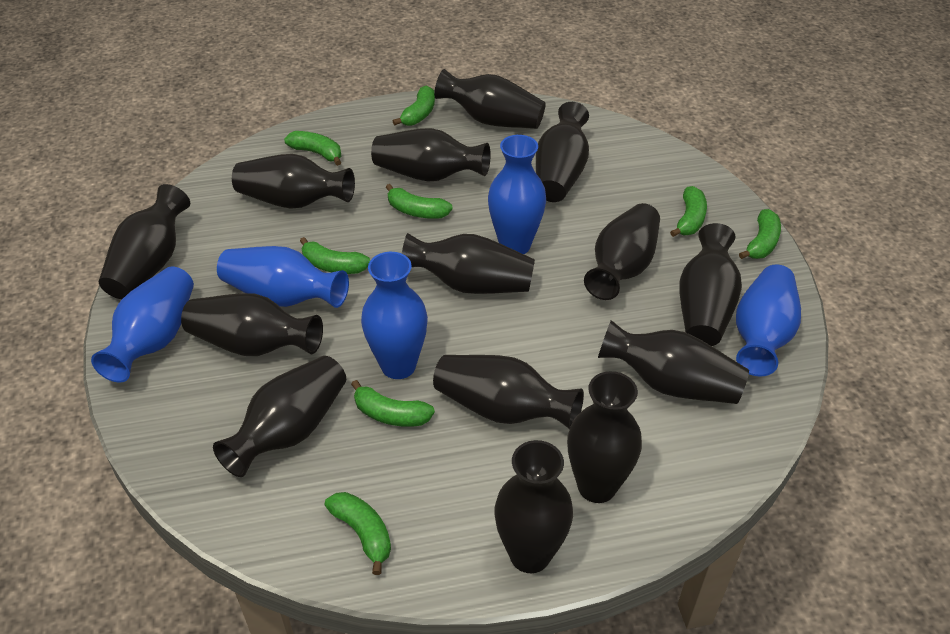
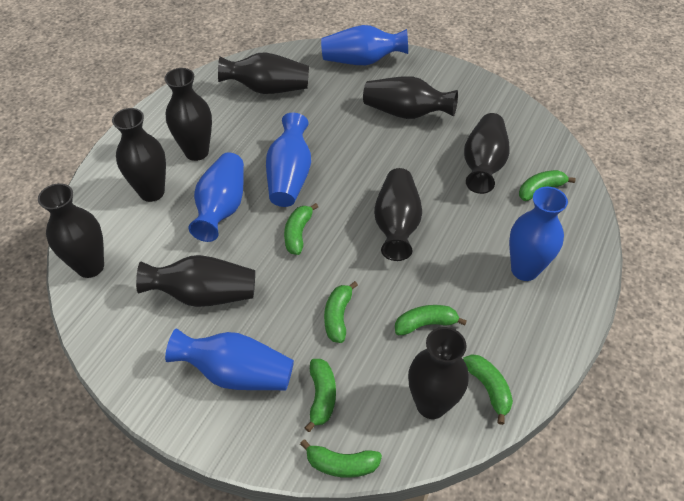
black vase: 14 -> 9
green banana: 8 -> 7

